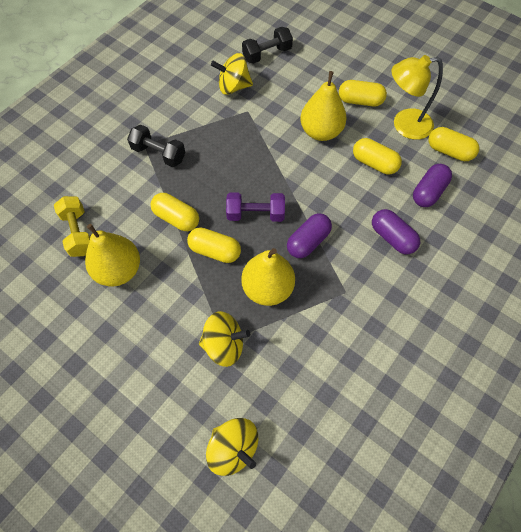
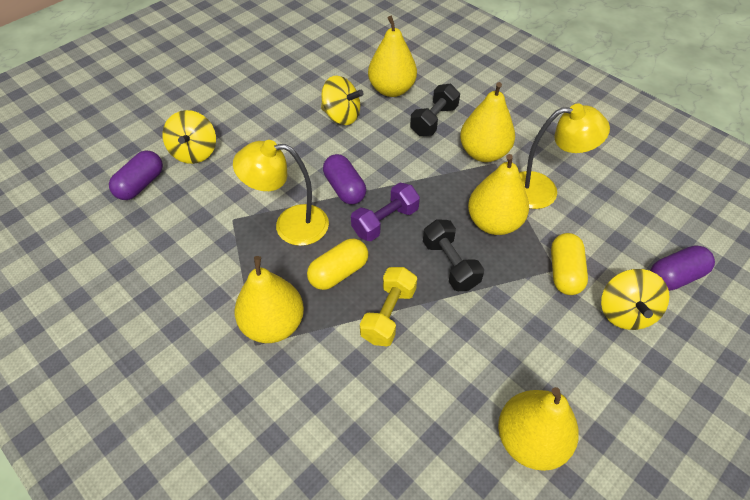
yellow capsule: 5 -> 2
yellow lamp: 1 -> 2
yellow pear: 3 -> 5

